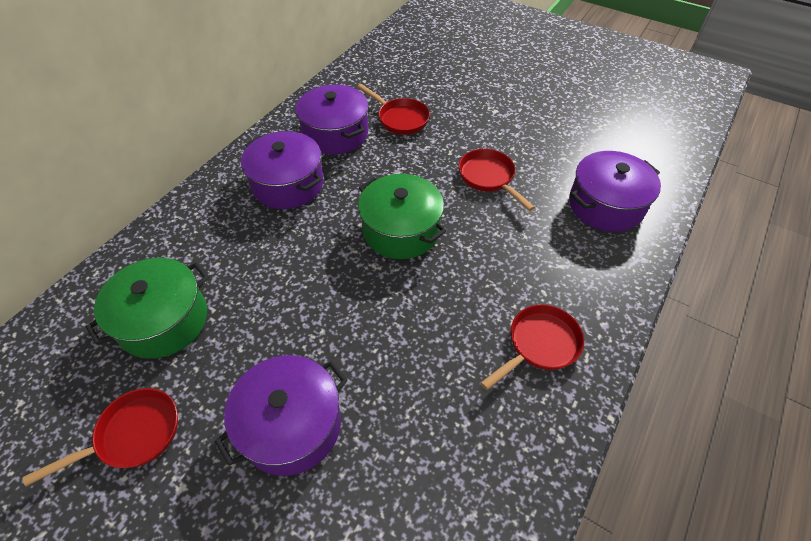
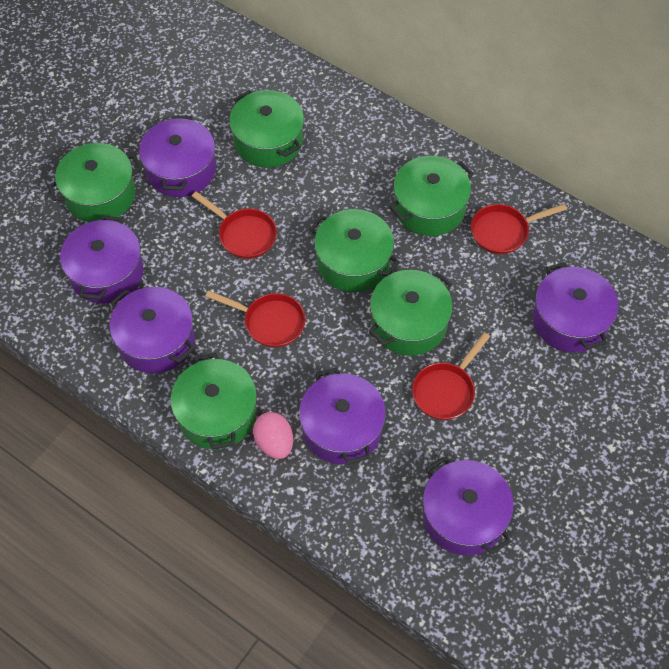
green pot: 2 -> 6
pink egg: 0 -> 1
purple pot: 4 -> 6

